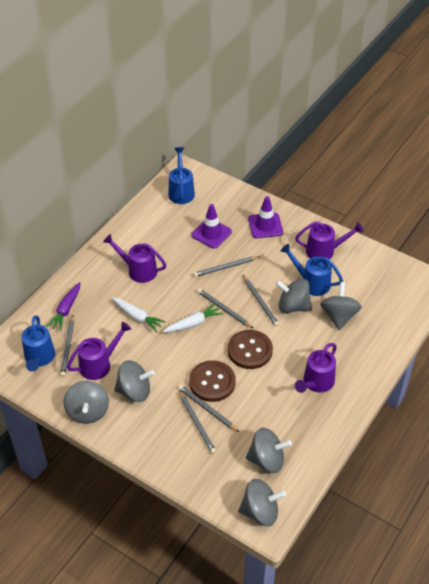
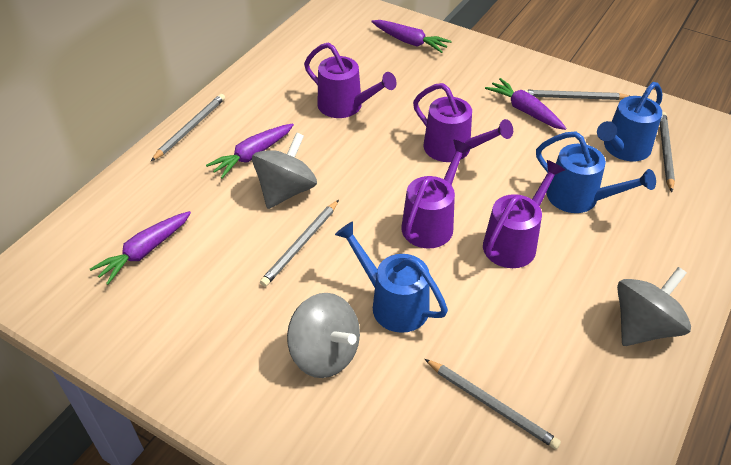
brown button: 2 -> 0
grey pencil: 6 -> 5
grey spinning top: 6 -> 3
purple carrot: 1 -> 4
purple traffic cone: 2 -> 0
white carrot: 2 -> 0

